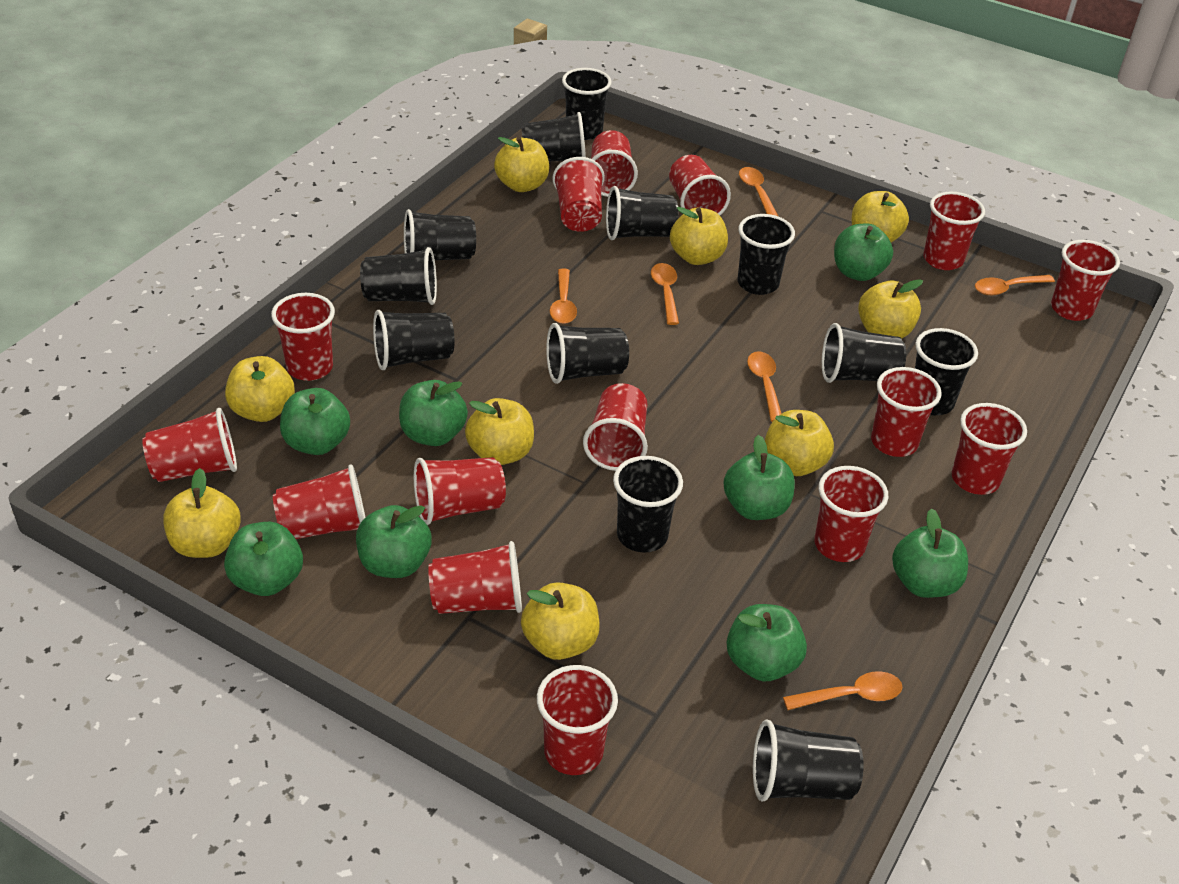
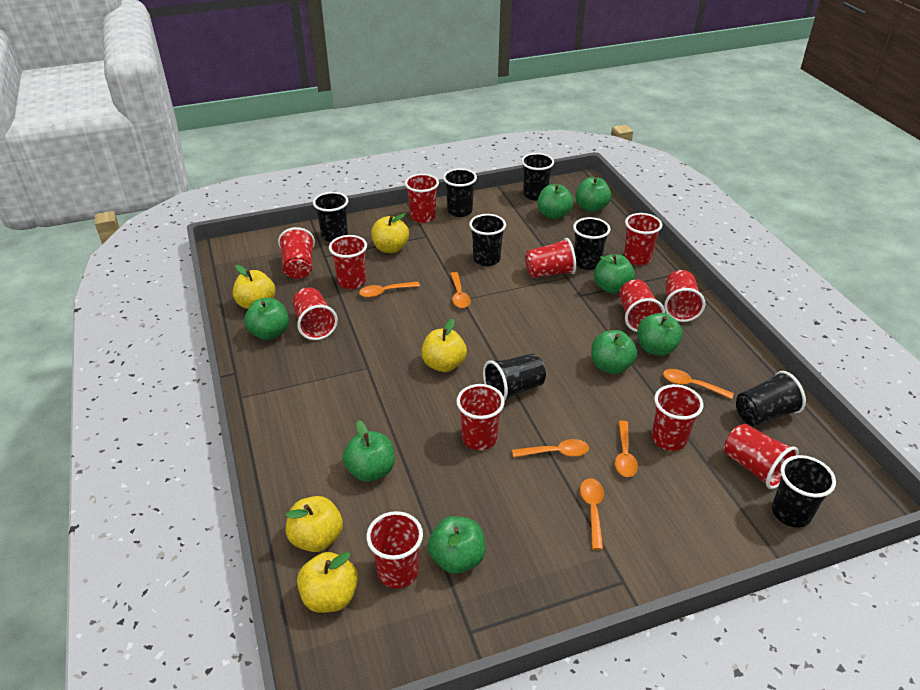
black cup: 12 -> 8
red cup: 15 -> 12
yellow apple: 9 -> 5

